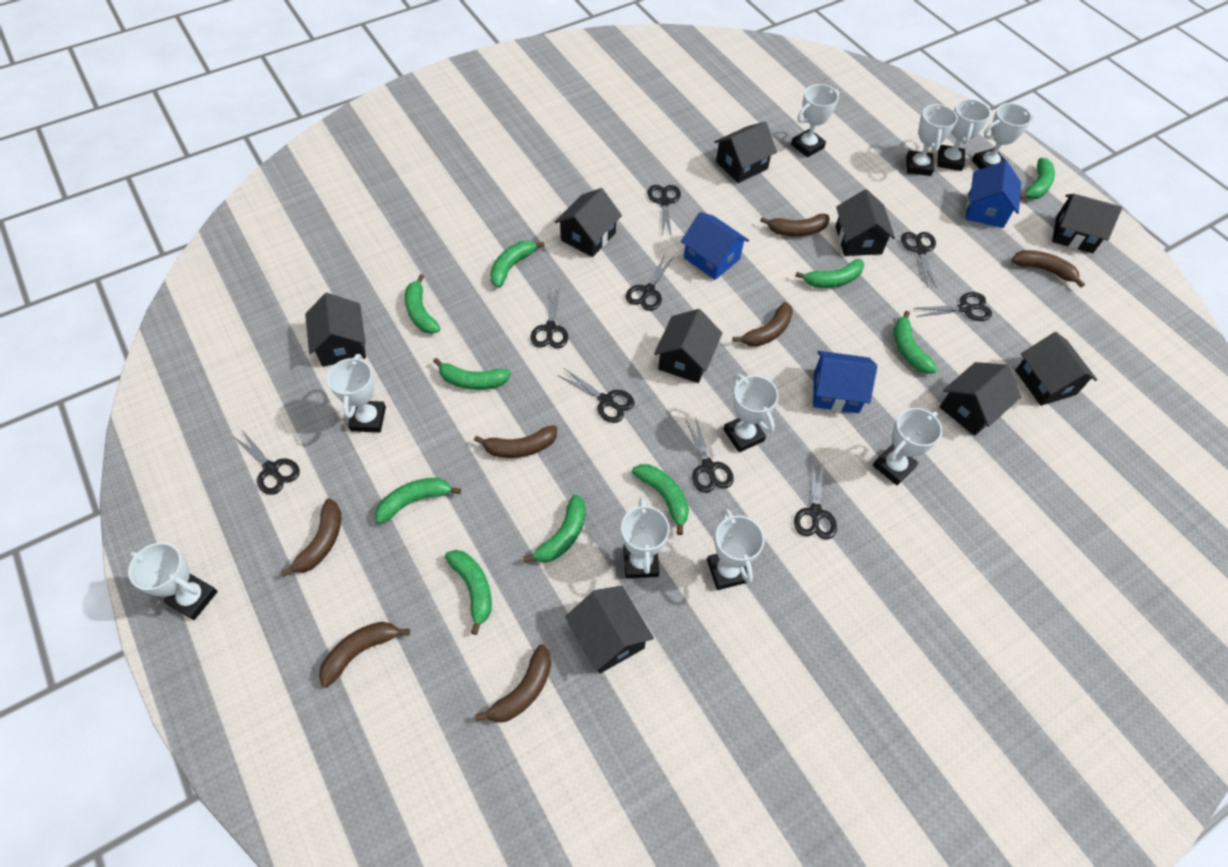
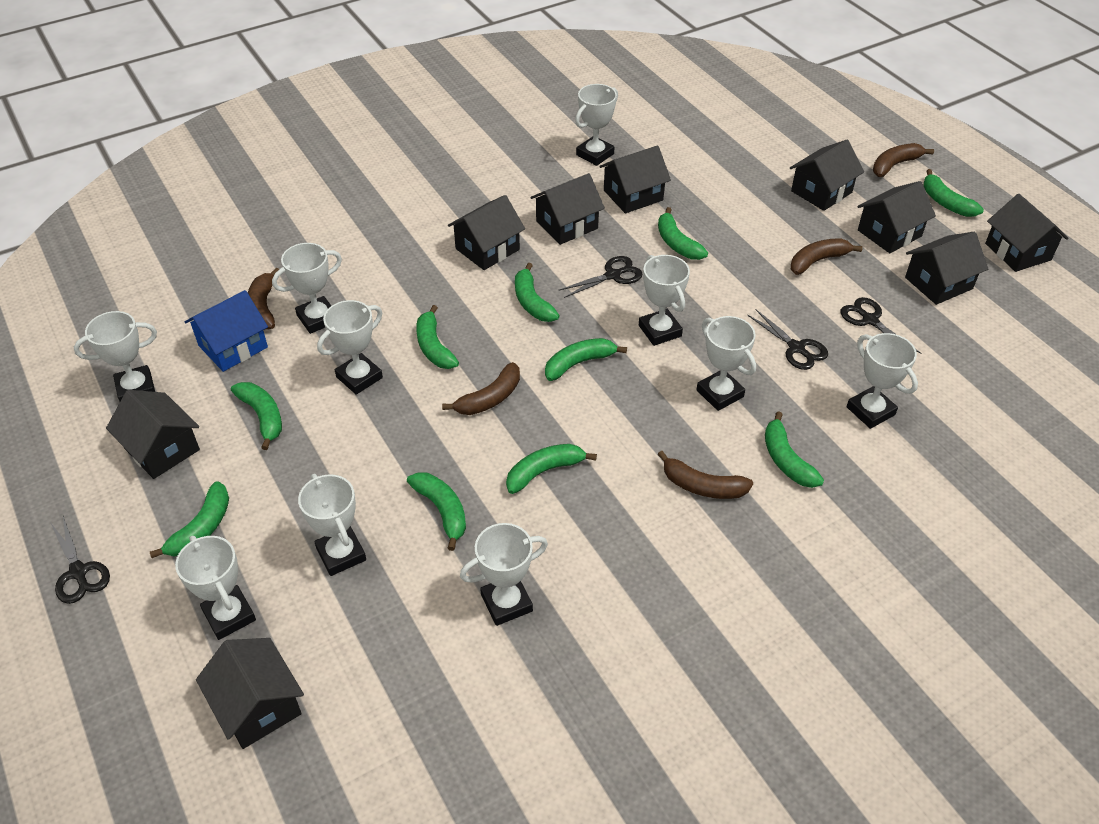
black scissors: 9 -> 4
blue house: 3 -> 1
brown banana: 7 -> 5

